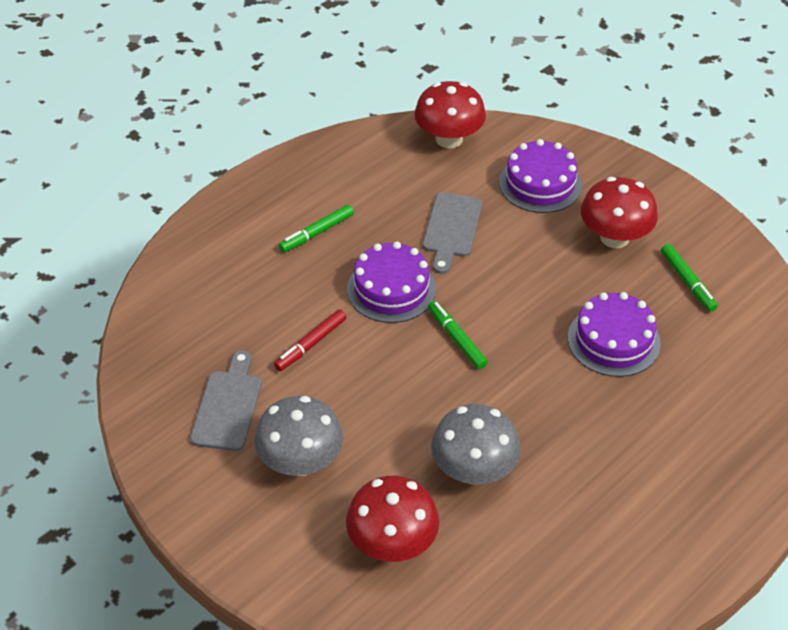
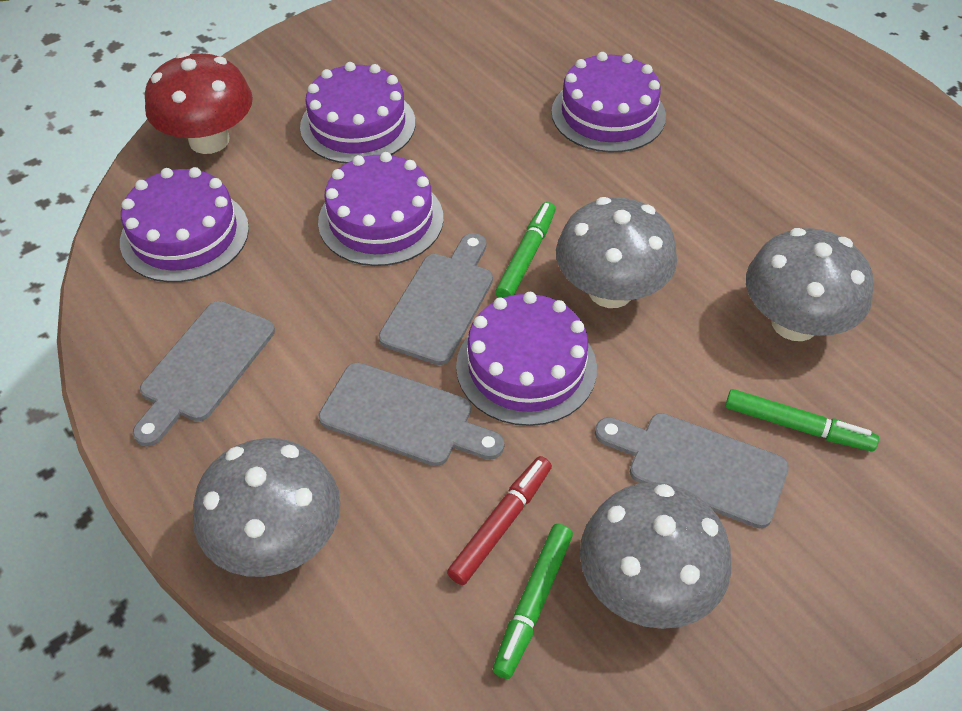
grey cutting board: 2 -> 4
grey mushroom: 2 -> 4
purple cake: 3 -> 5
red mushroom: 3 -> 1

